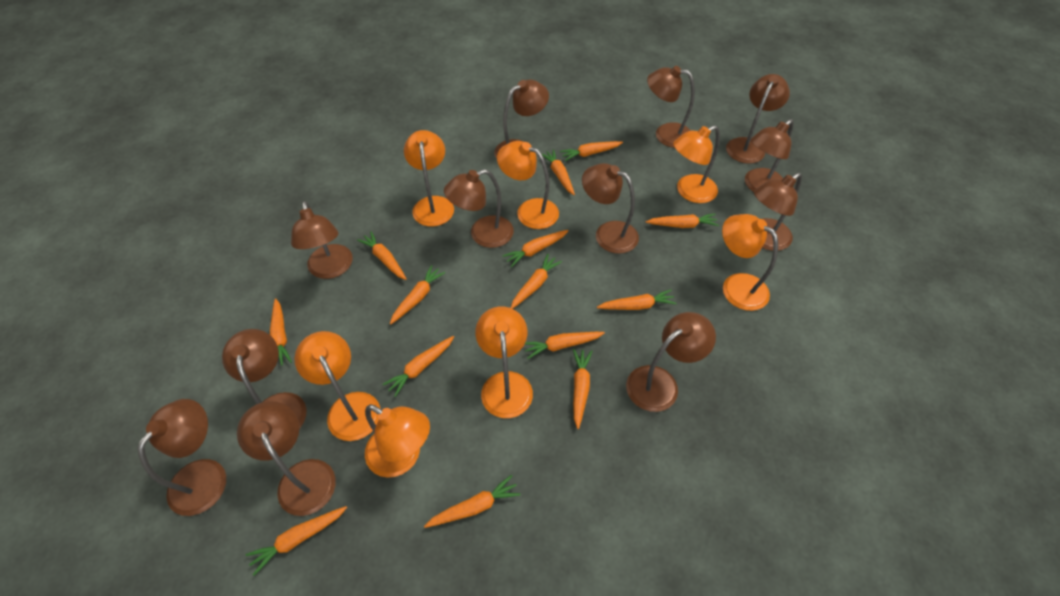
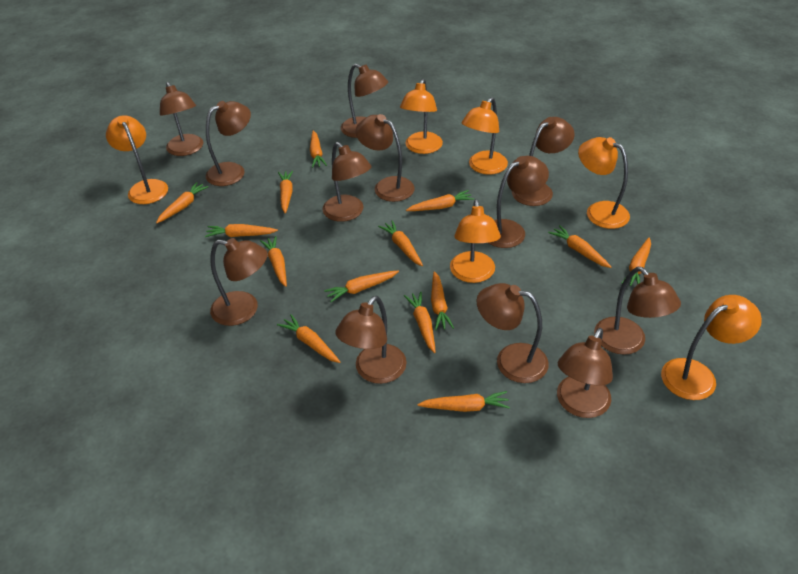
orange lamp: 7 -> 6

